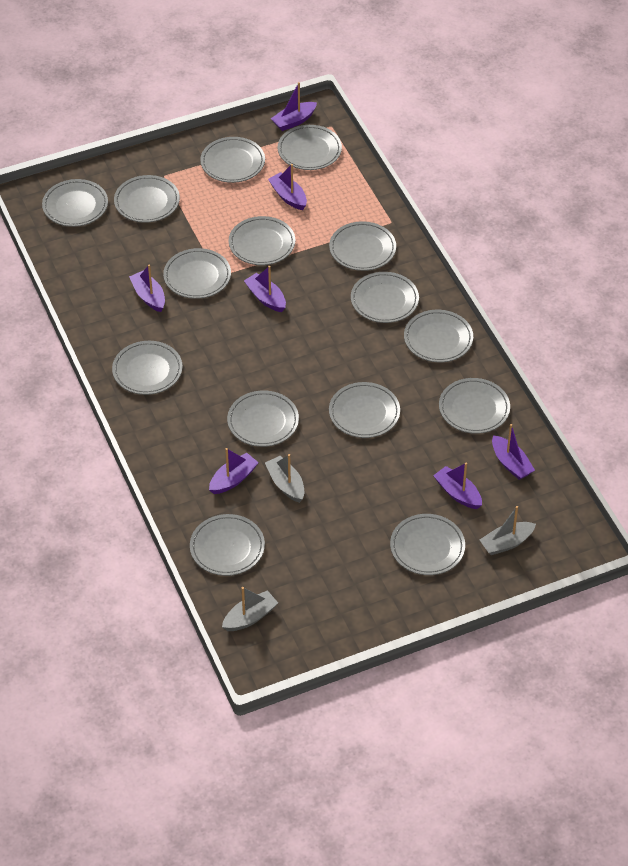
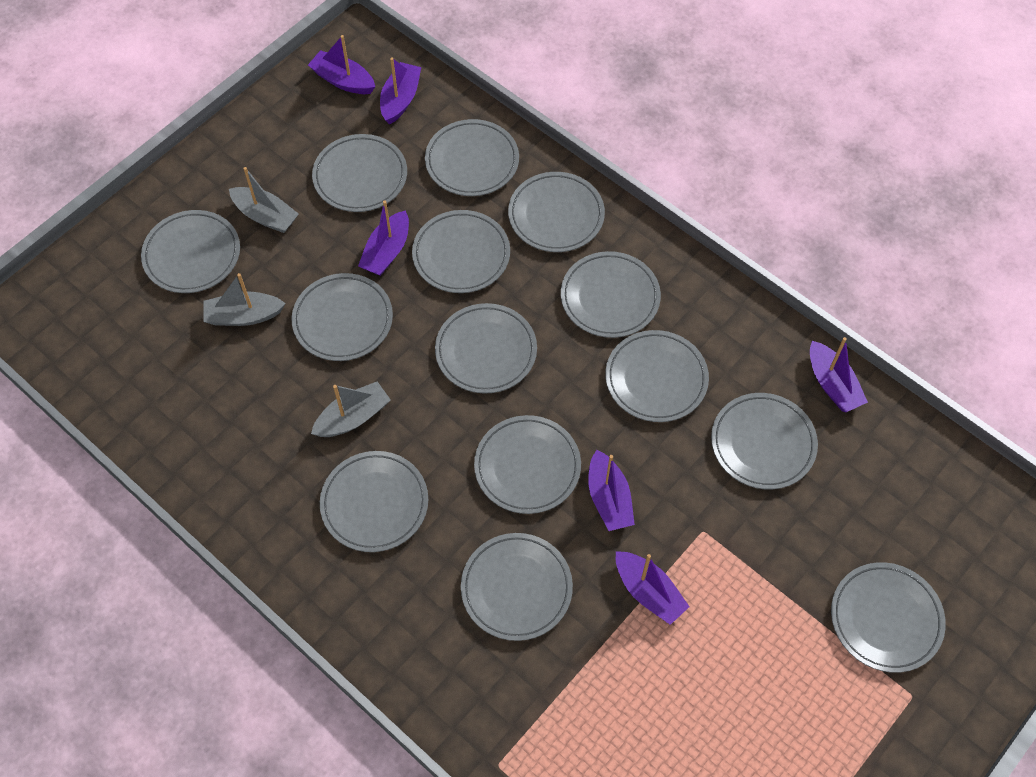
grey plate: 15 -> 14
purple boat: 7 -> 6

